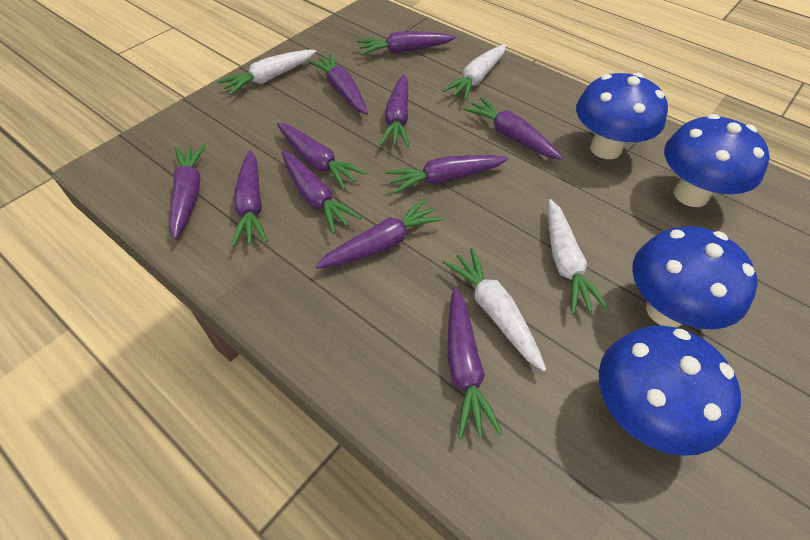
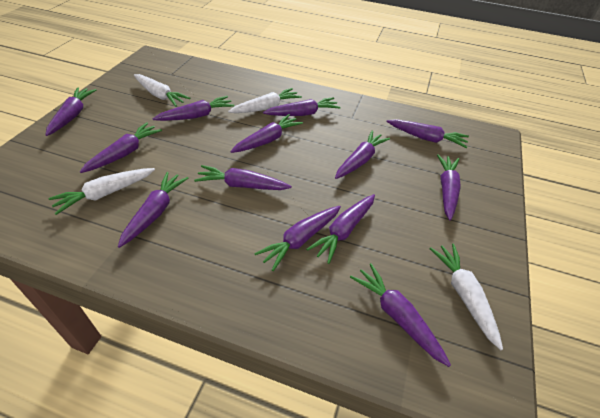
blue mushroom: 4 -> 0
purple carrot: 11 -> 13

